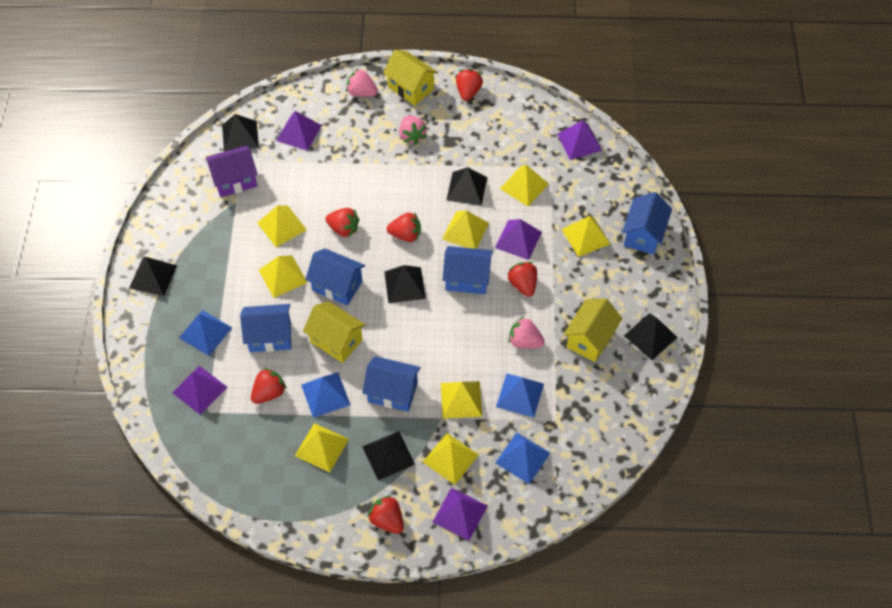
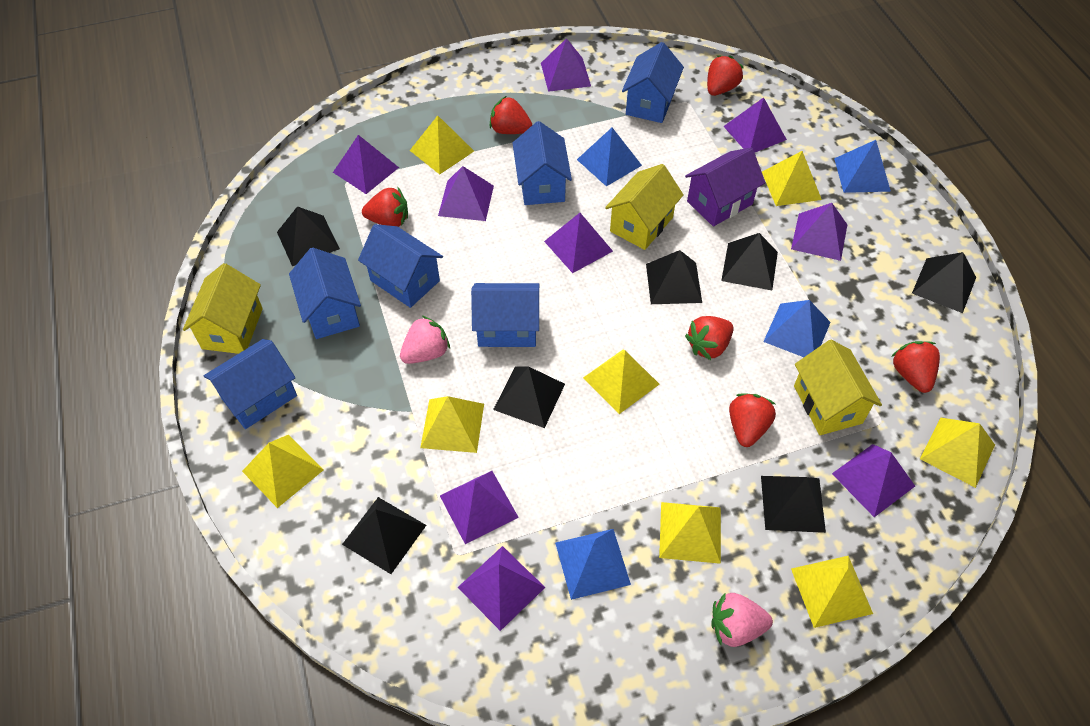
black pyramid: 6 -> 7
blue house: 5 -> 6
pink strawberry: 3 -> 2
purple pyramid: 5 -> 9

